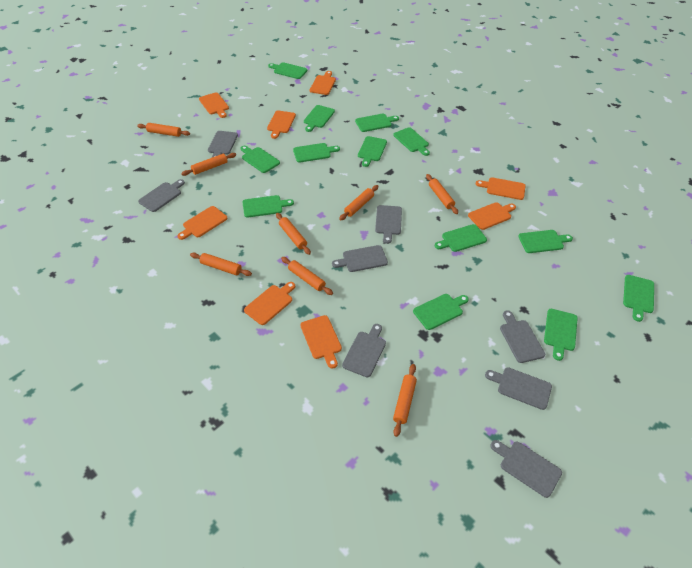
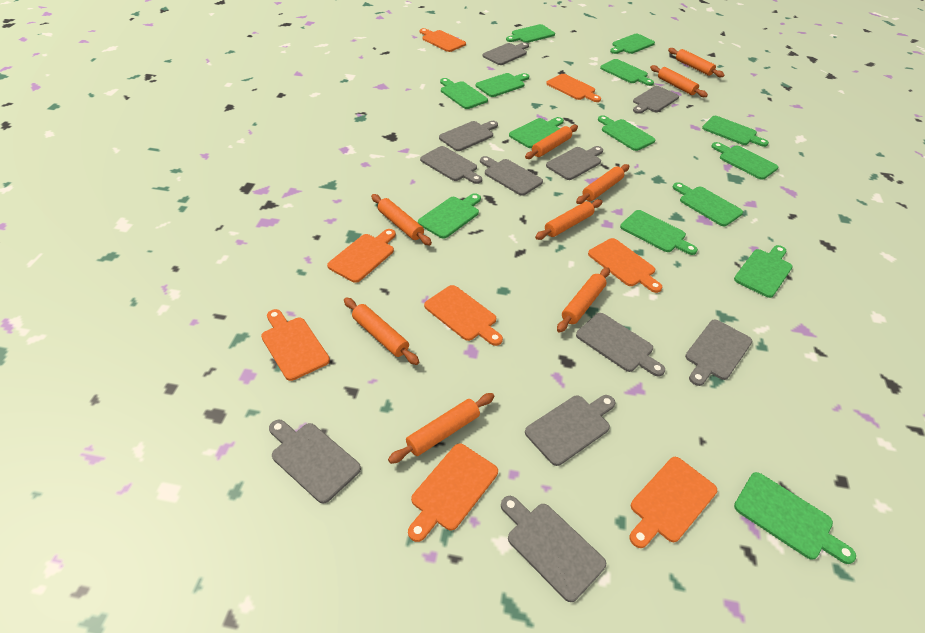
green cutting board: 13 -> 14
grey cutting board: 8 -> 11
orange rolling pin: 8 -> 9

